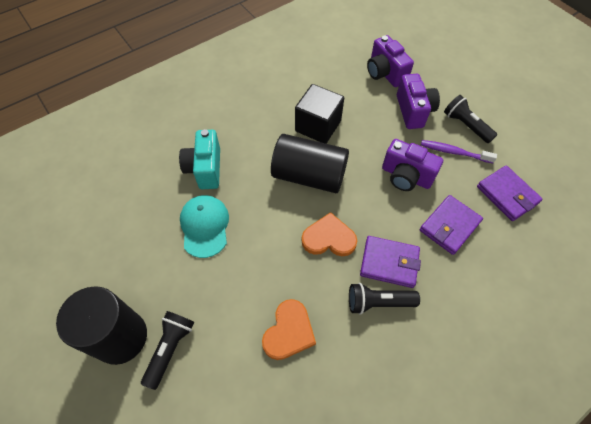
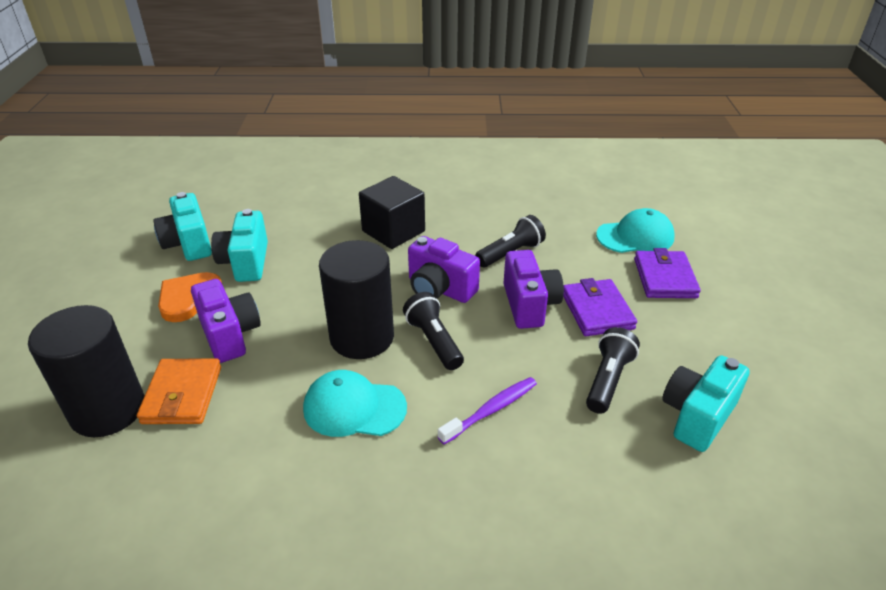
orange heart: 2 -> 1
orange wallet: 0 -> 1
purple wallet: 3 -> 2
turquoise camera: 1 -> 3
turquoise cap: 1 -> 2

